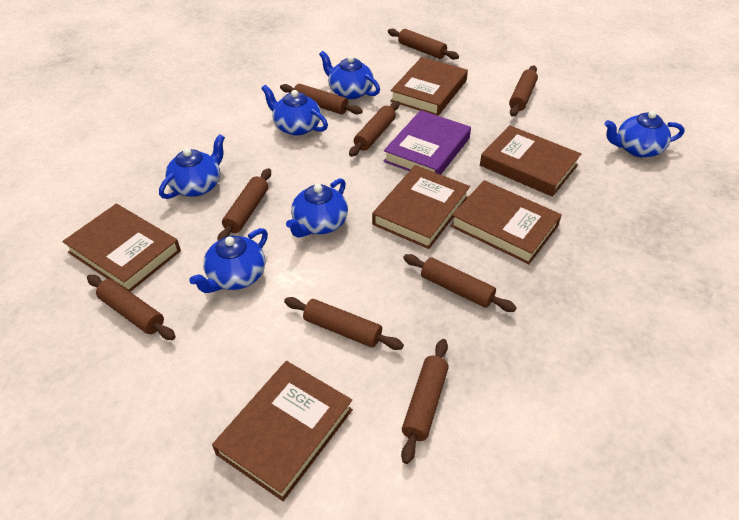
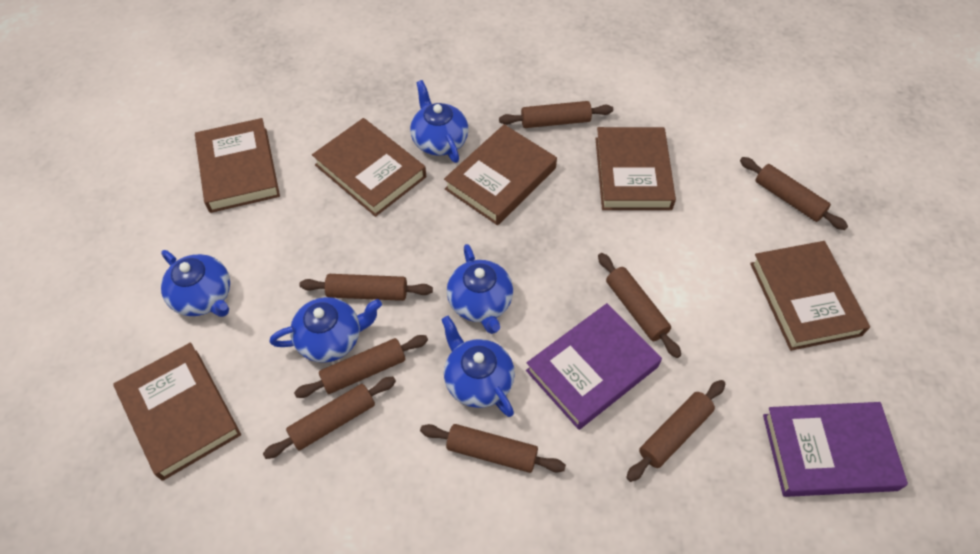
blue teapot: 6 -> 5
brown rolling pin: 9 -> 8
purple book: 1 -> 2

